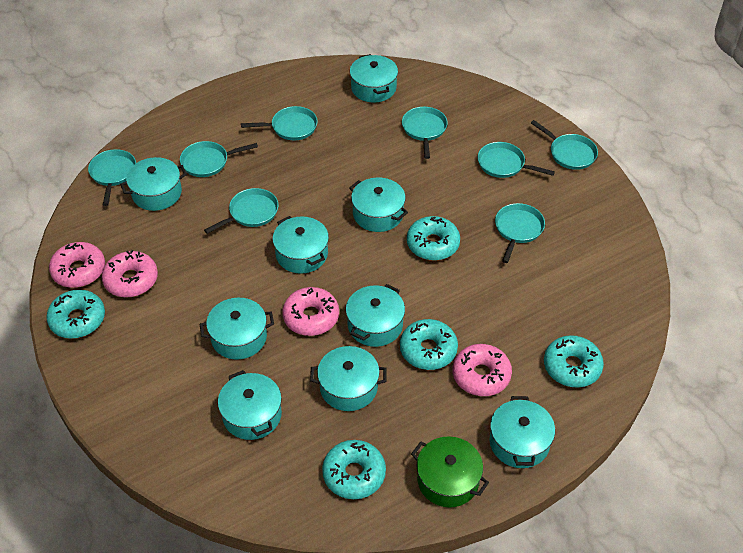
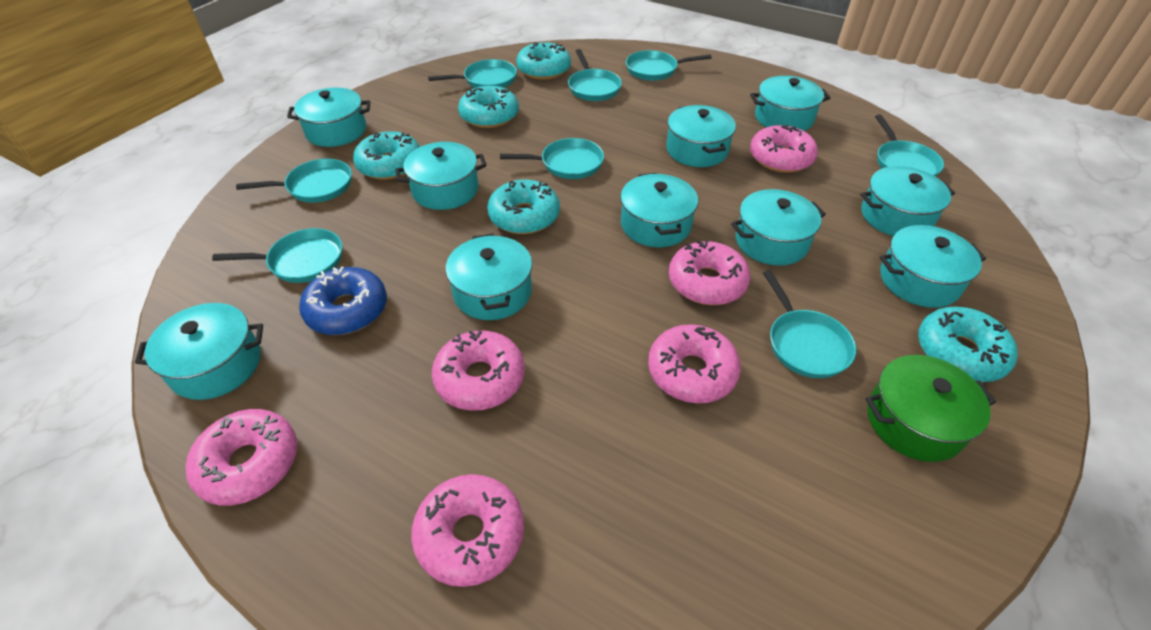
blue donut: 0 -> 1
pink donut: 4 -> 6
turquoise pot: 9 -> 10

